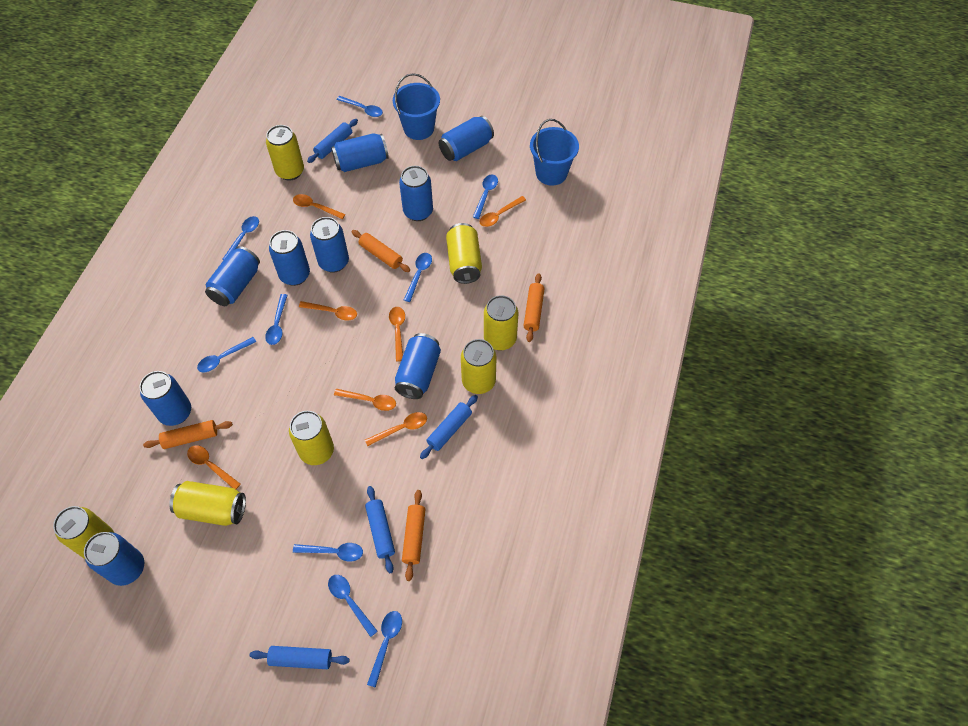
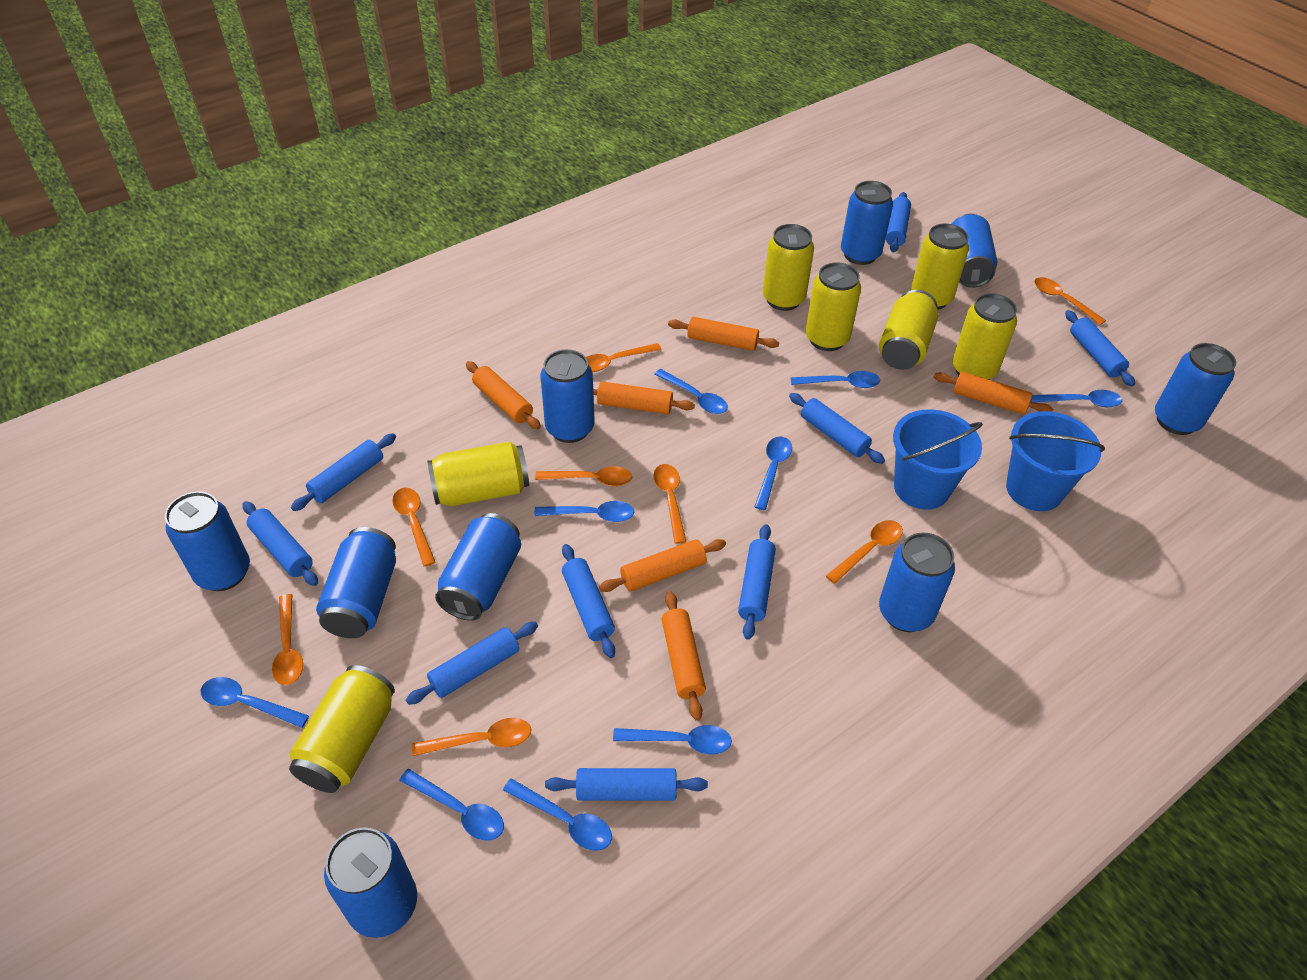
blue rolling pin: 4 -> 9
orange rolling pin: 4 -> 6
orange spoon: 7 -> 8

